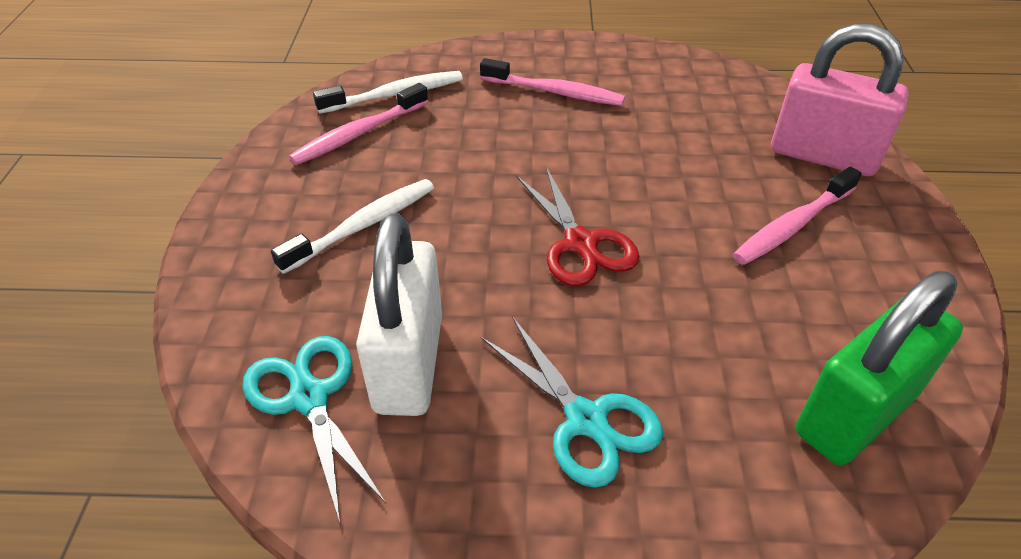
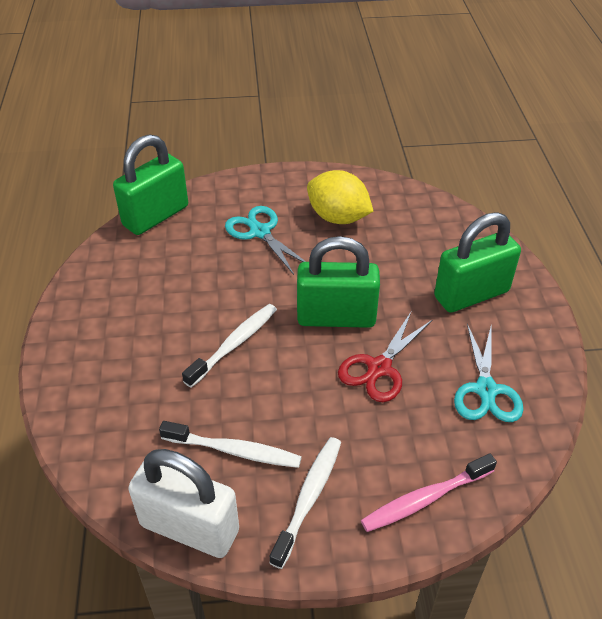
green padlock: 1 -> 3
pink padlock: 1 -> 0
pink toothbrush: 3 -> 1
white toothbrush: 2 -> 3
yellow lemon: 0 -> 1

